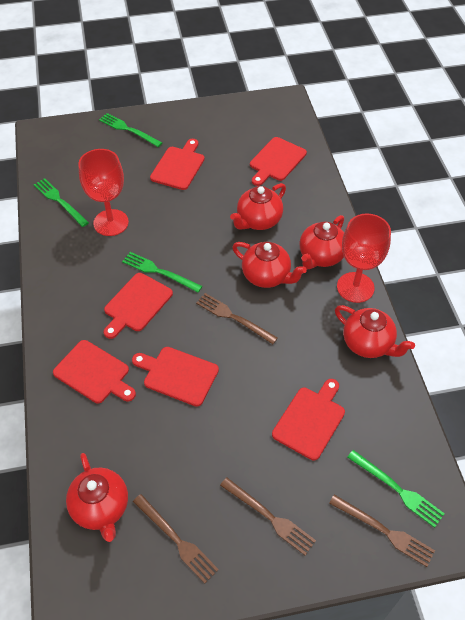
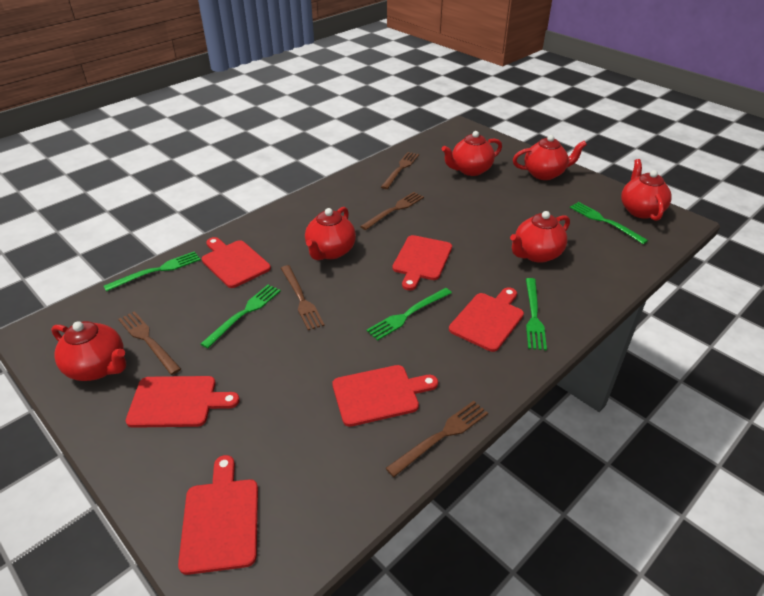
brown fork: 4 -> 5
green fork: 4 -> 5
red goblet: 2 -> 0
red teapot: 5 -> 6

